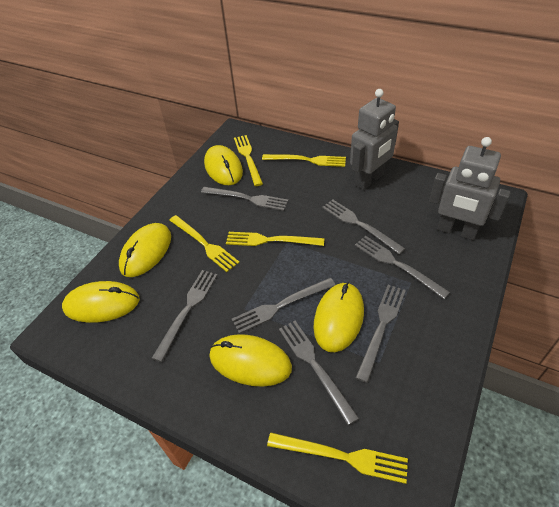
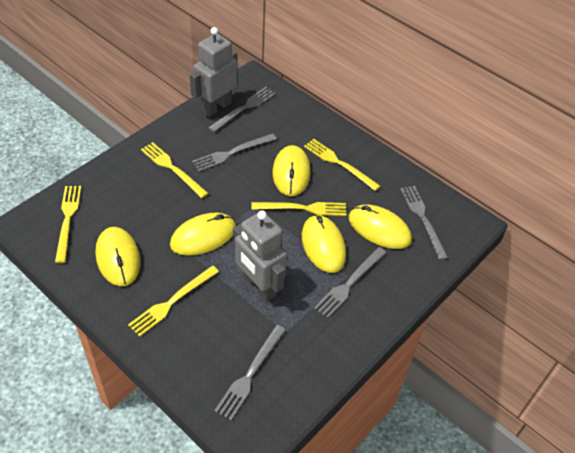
grey fork: 7 -> 5

